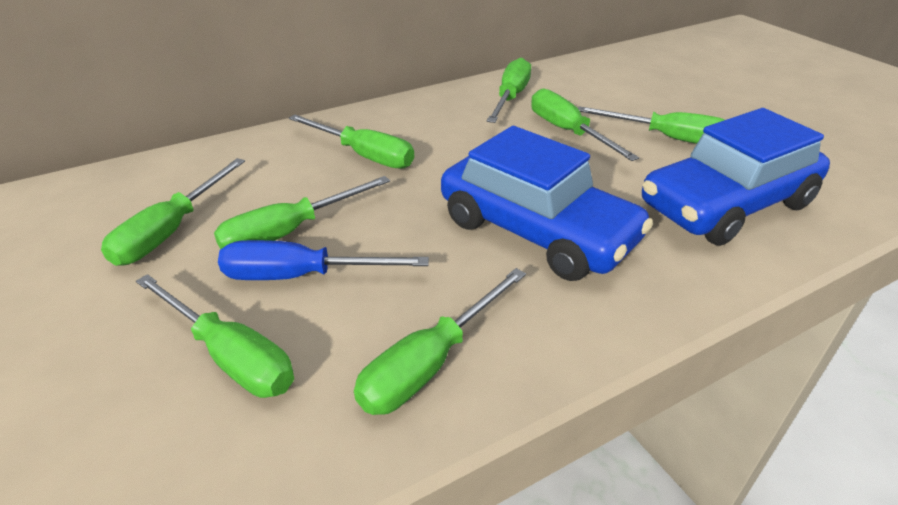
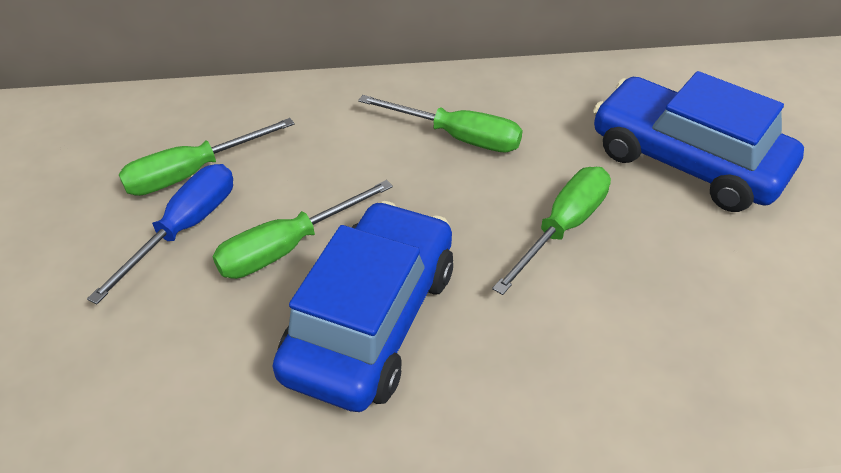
green screwdriver: 8 -> 4

